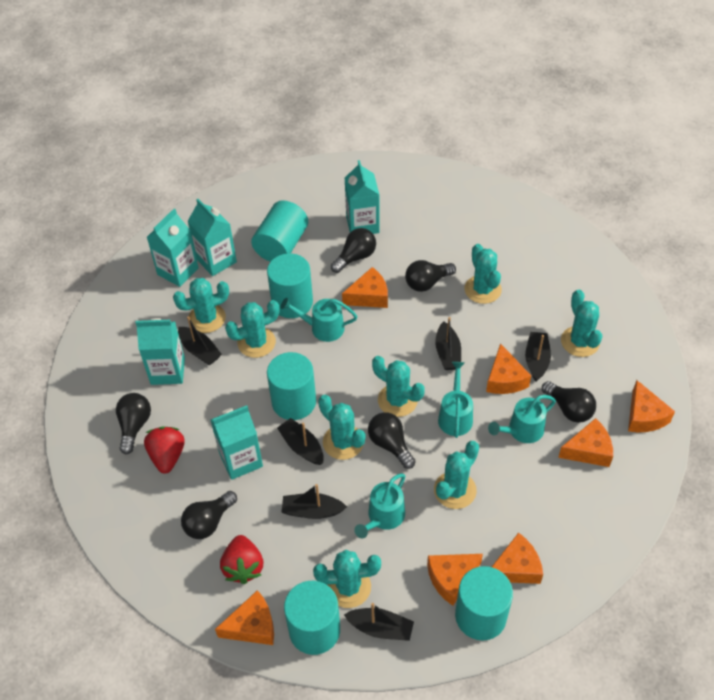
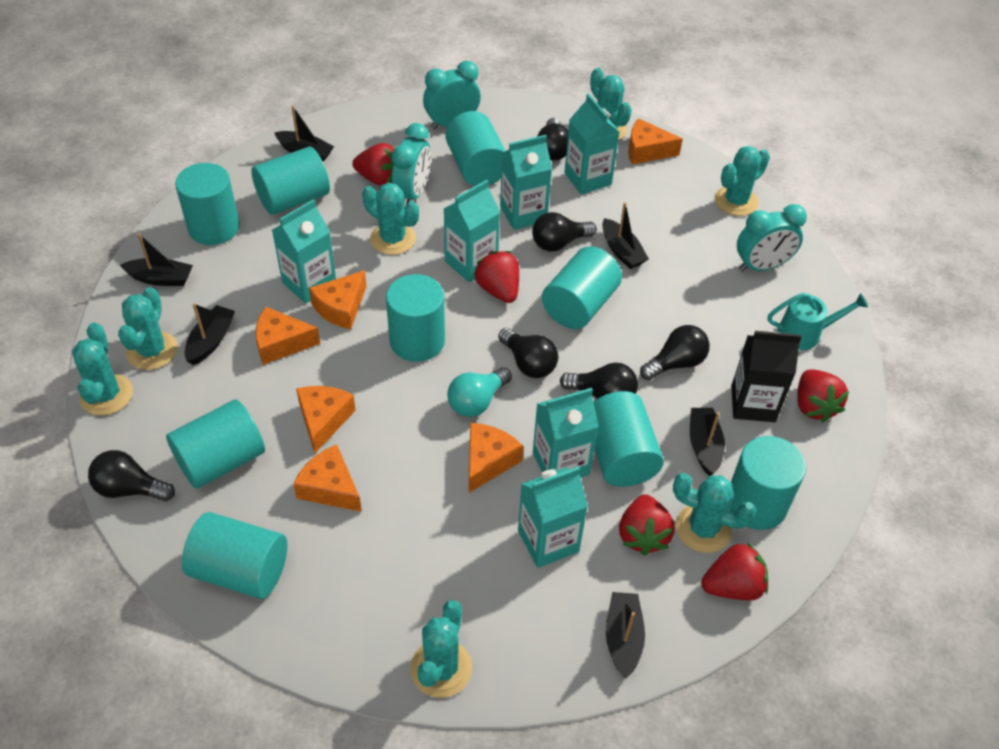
black carton: 0 -> 1
orange cheese: 7 -> 6
red strawberry: 2 -> 5
turquoise cactus: 8 -> 7
turquoise carton: 5 -> 6
turquoise clock: 0 -> 3
turquoise cylinder: 5 -> 9
turquoise light bulb: 0 -> 1
turquoise watering can: 4 -> 1

